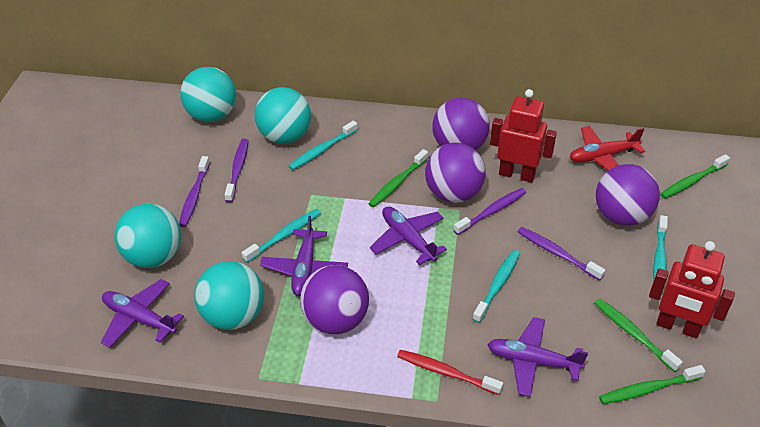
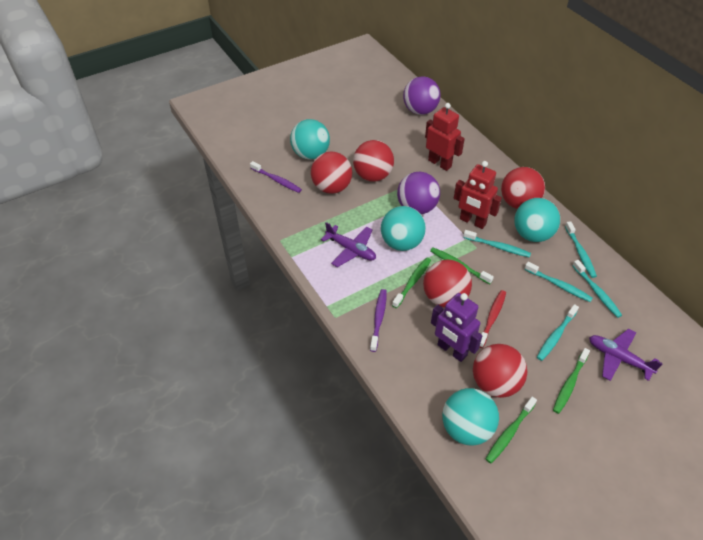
purple ball: 4 -> 2
purple plane: 4 -> 2
purple robot: 0 -> 1
purple toothbrush: 4 -> 2
red ball: 0 -> 5
red plane: 1 -> 0
turquoise toothbrush: 4 -> 5

